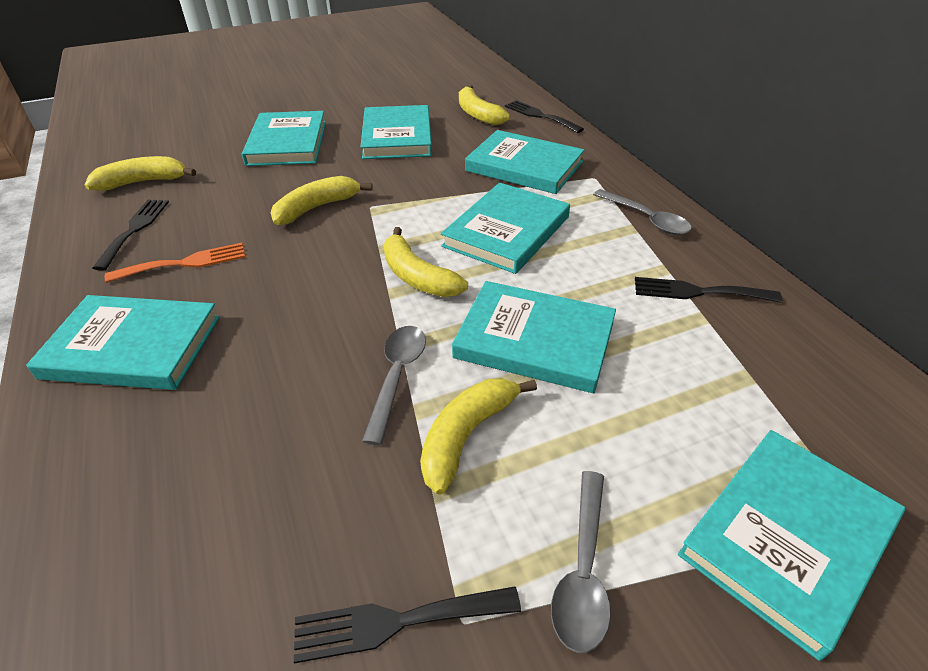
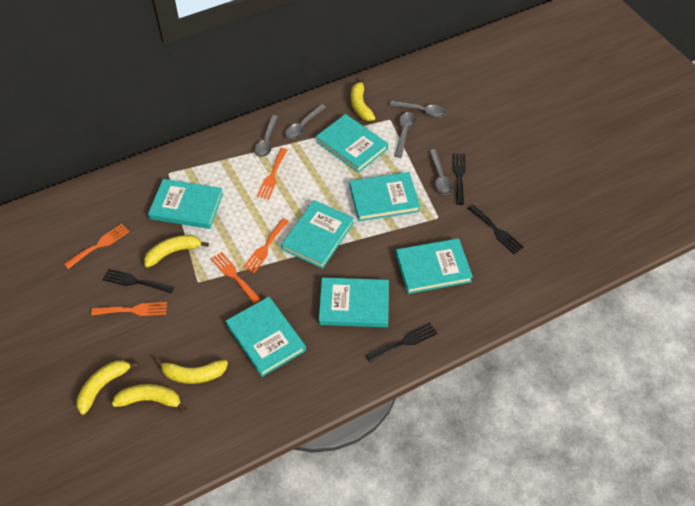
grey spoon: 3 -> 5
orange fork: 1 -> 5

